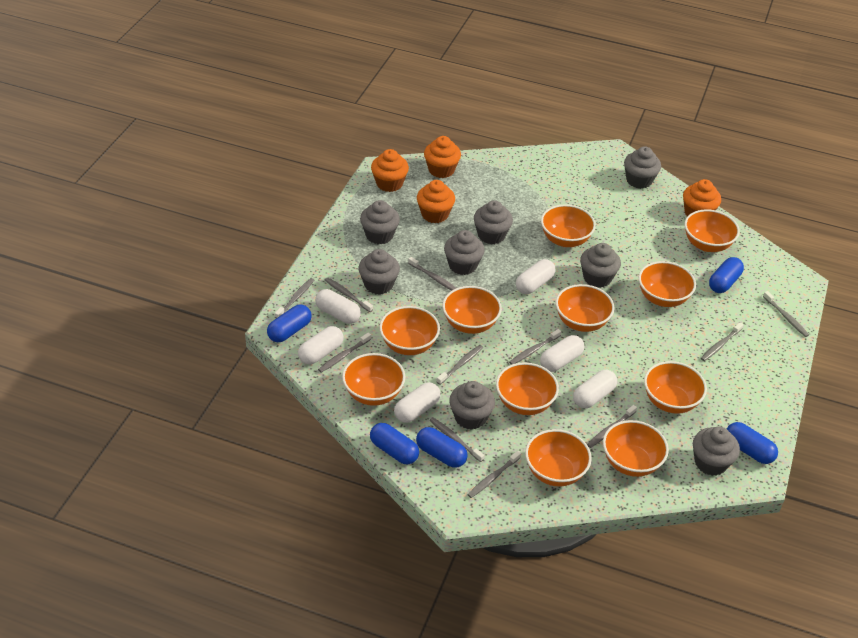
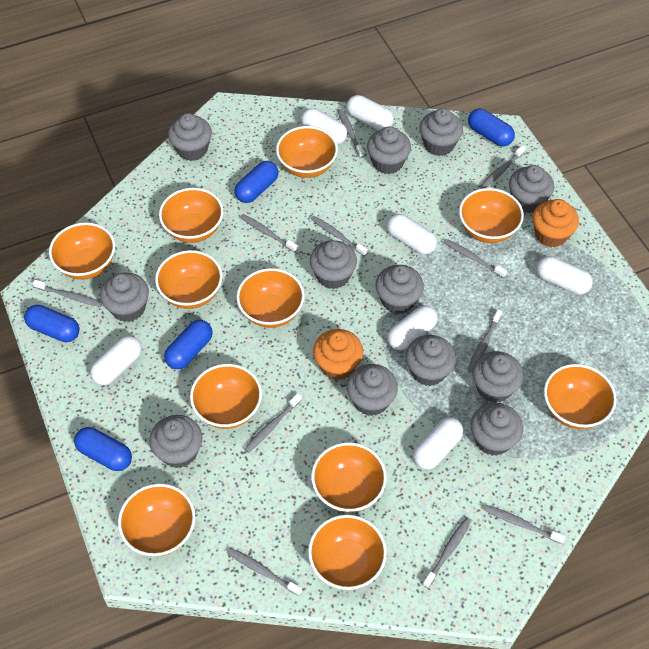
grey cupcake: 8 -> 12
orange cupcake: 4 -> 2
white capsule: 6 -> 7

